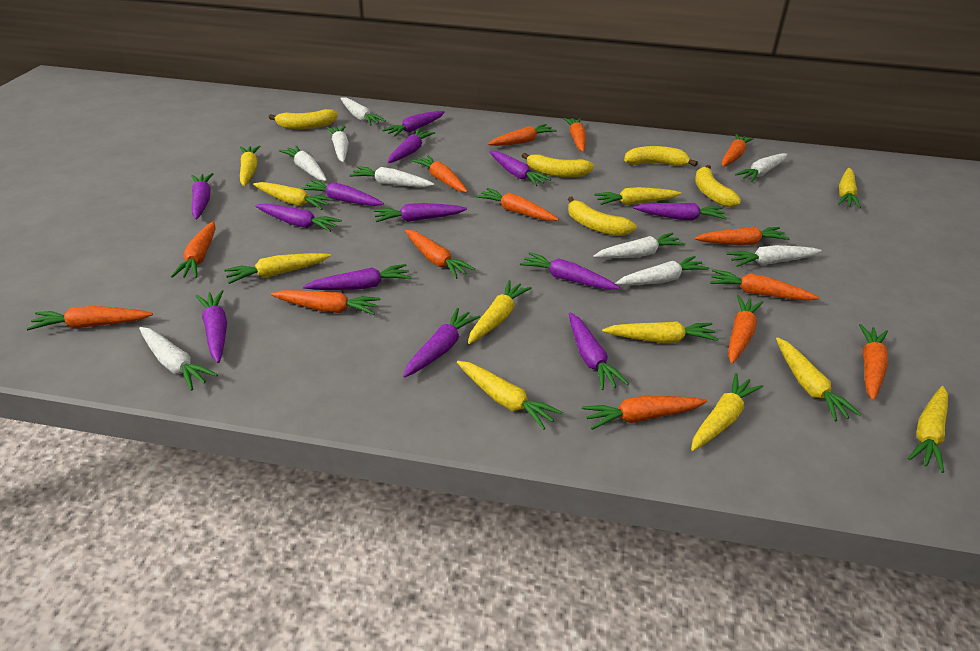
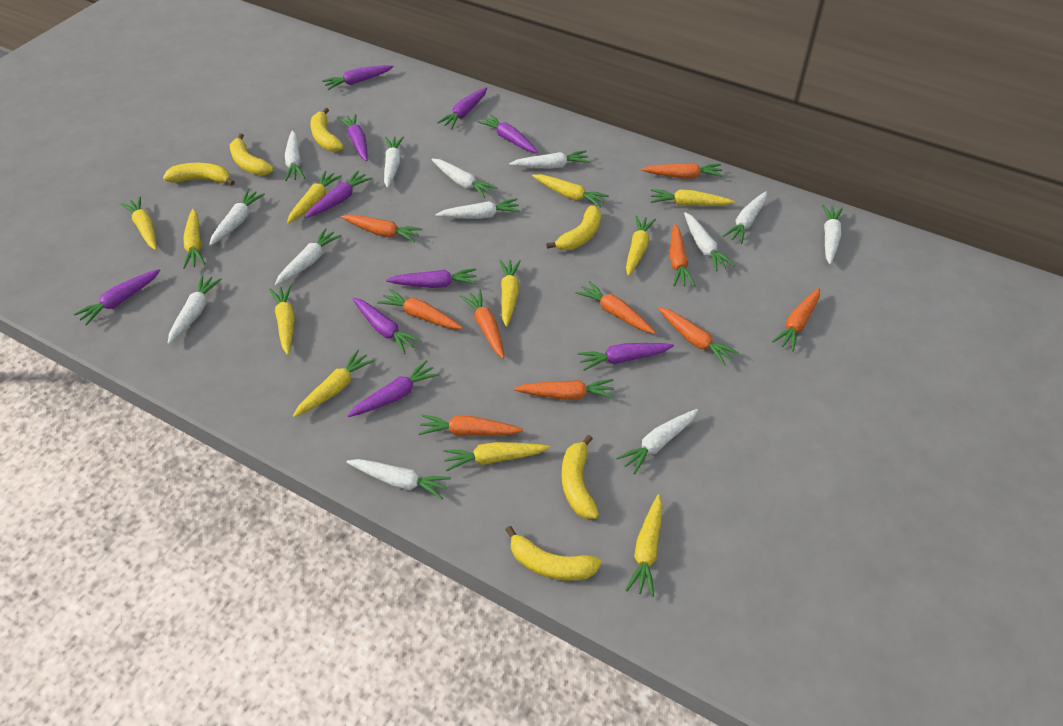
orange carrot: 14 -> 10
purple carrot: 13 -> 10
white carrot: 9 -> 13
yellow banana: 5 -> 6

